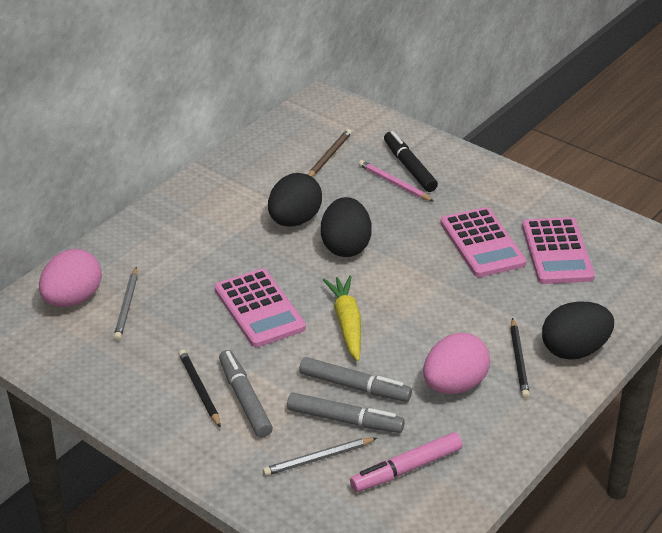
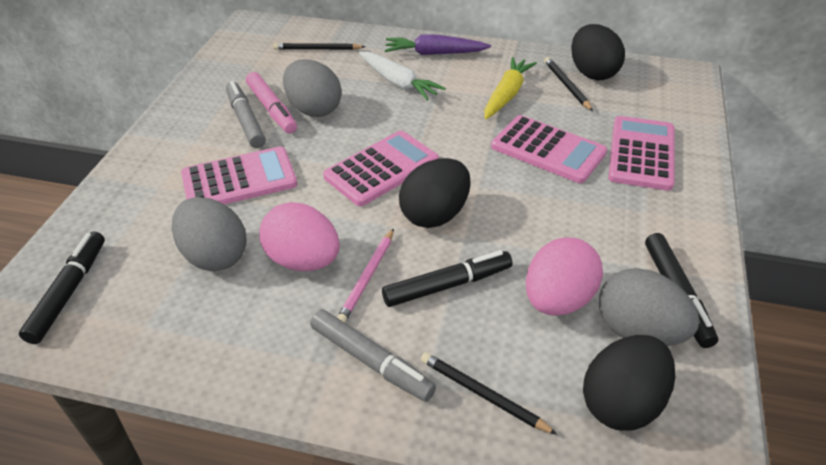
black marker: 1 -> 3
black pencil: 2 -> 3
brown pencil: 1 -> 0
grey egg: 0 -> 3
grey marker: 3 -> 2
grey pencil: 2 -> 0
pink calculator: 3 -> 4
purple carrot: 0 -> 1
white carrot: 0 -> 1

